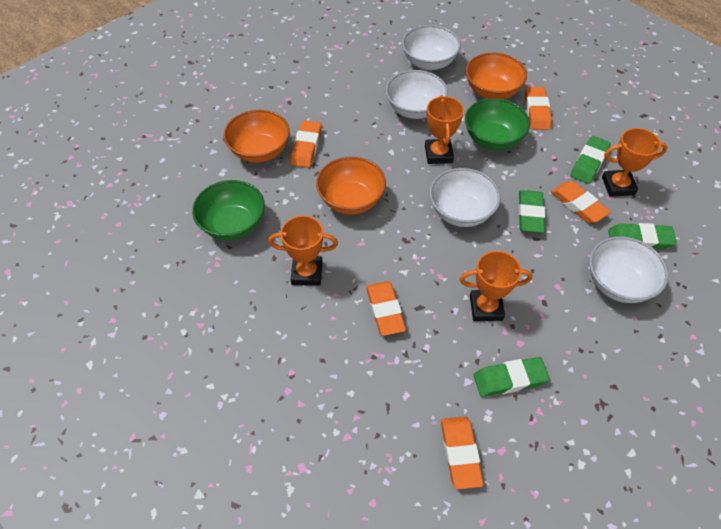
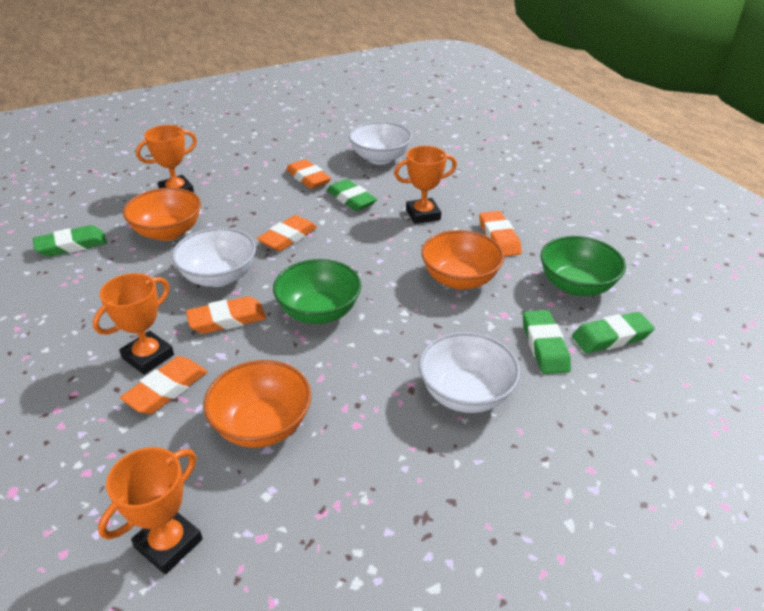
white bowl: 4 -> 3

